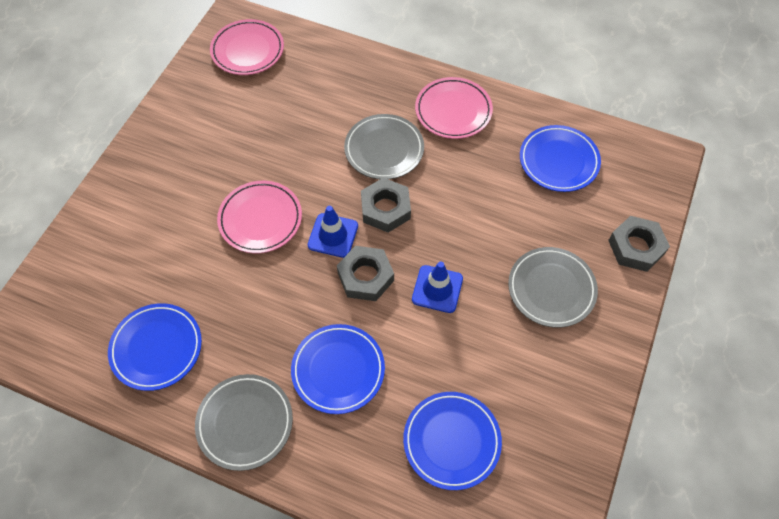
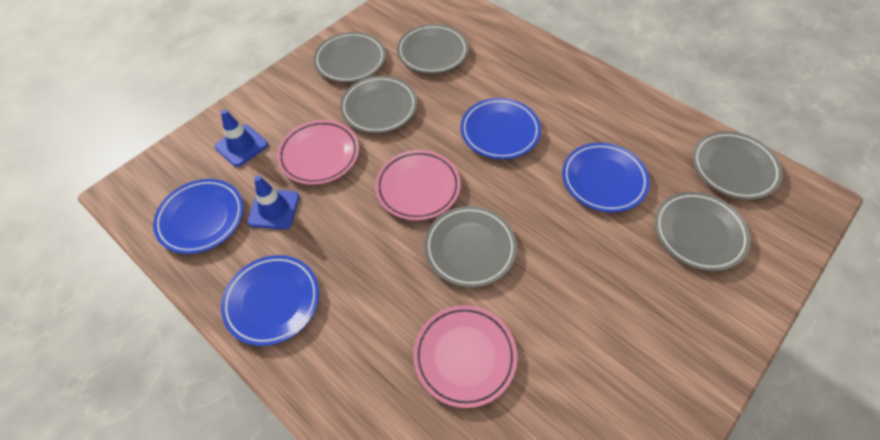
grey nut: 3 -> 0
grey plate: 3 -> 6

